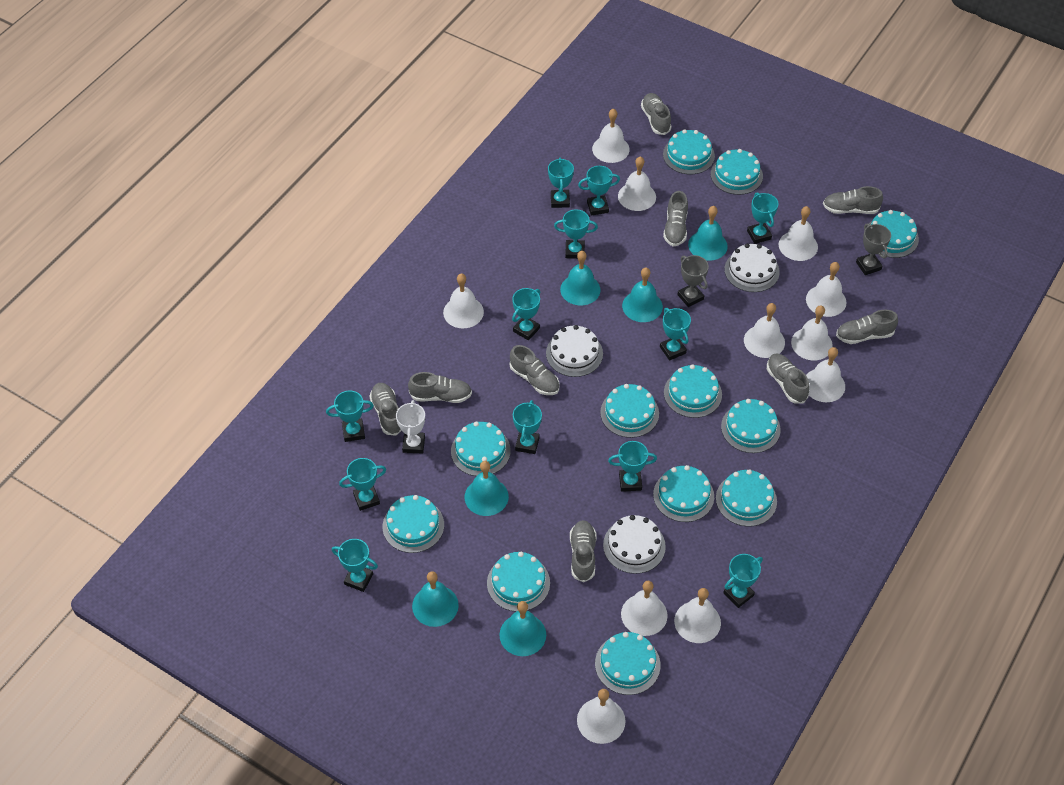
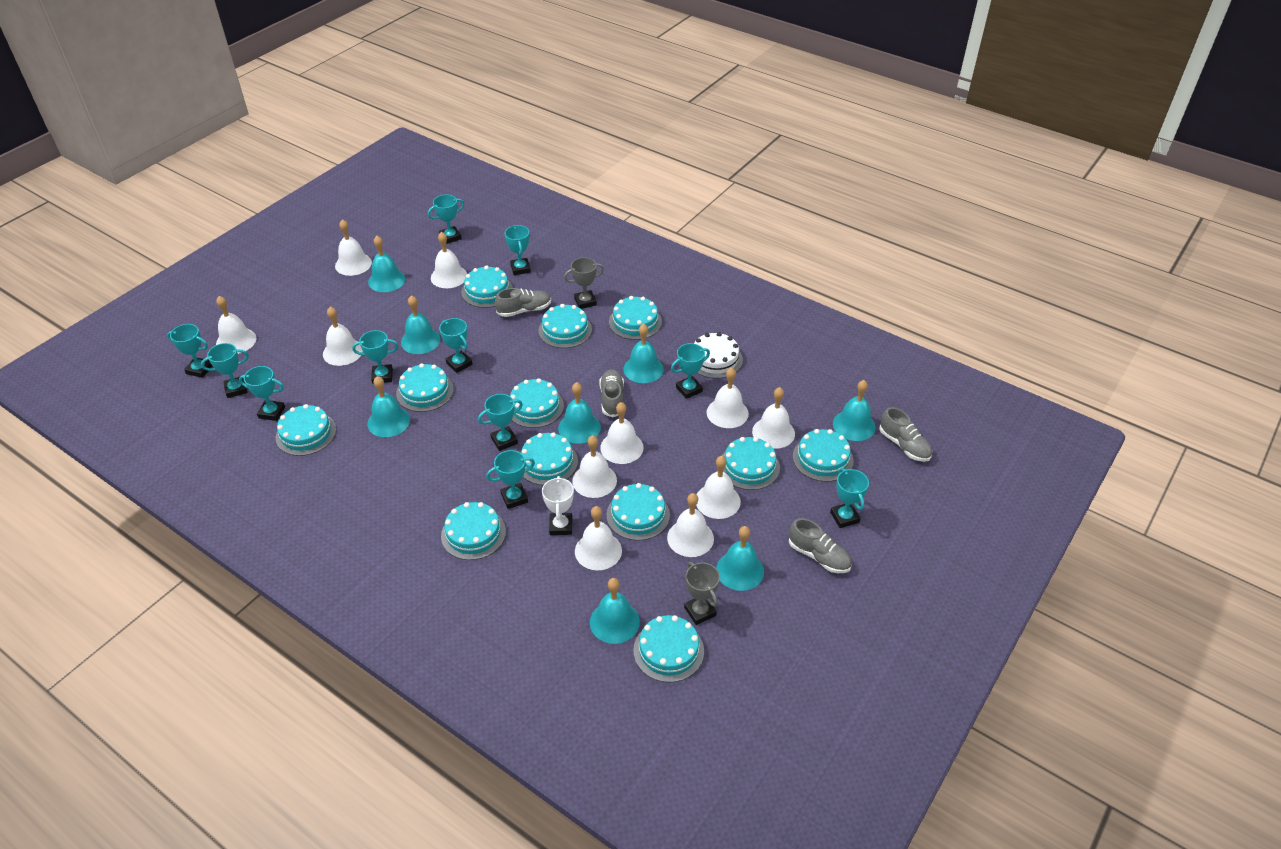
grey shoe: 9 -> 4
turquoise bell: 6 -> 8
turquoise trophy: 12 -> 11
white cake: 3 -> 1

